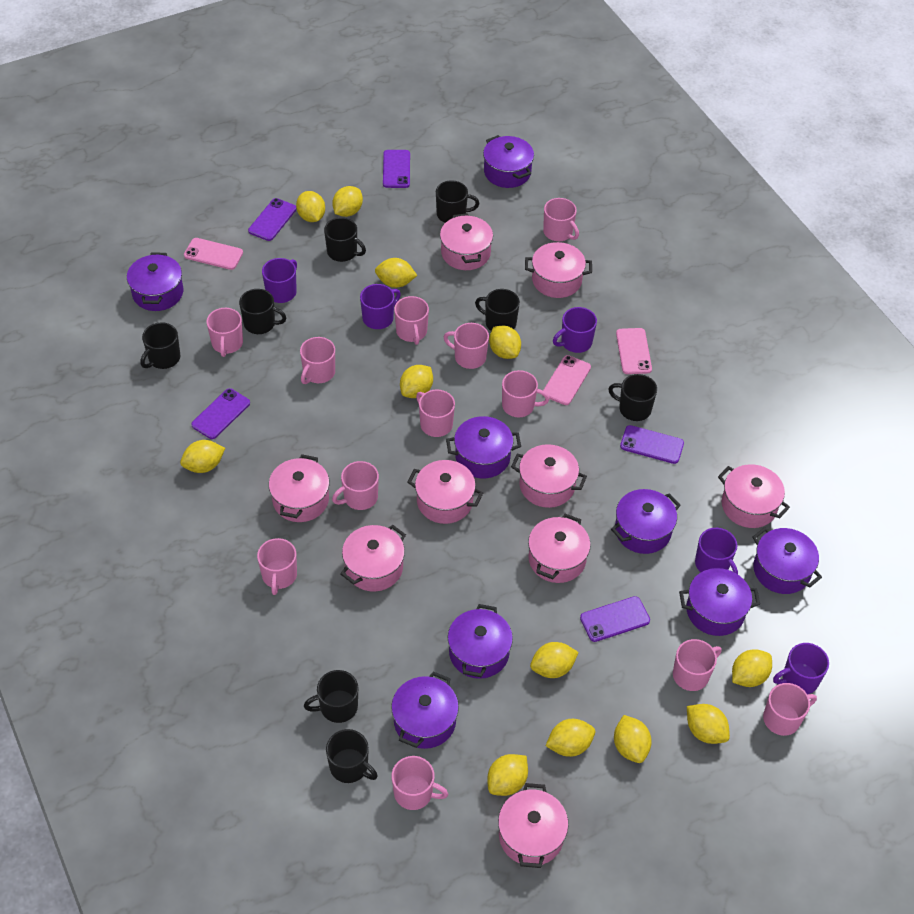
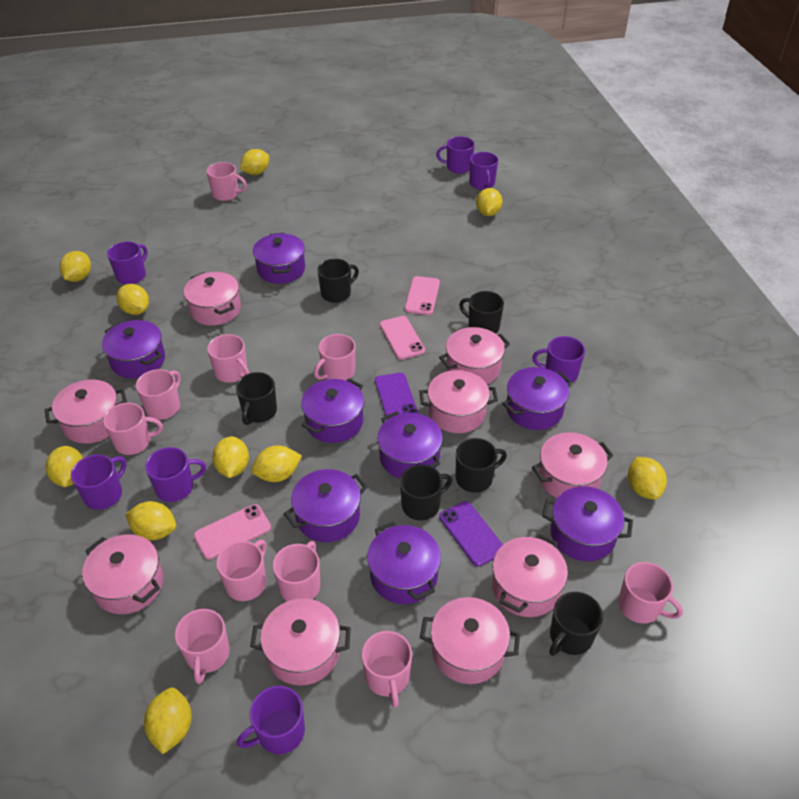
black mug: 8 -> 6
pink mug: 12 -> 10
purple mug: 5 -> 7
purple phone: 5 -> 2
yellow lemon: 12 -> 10

